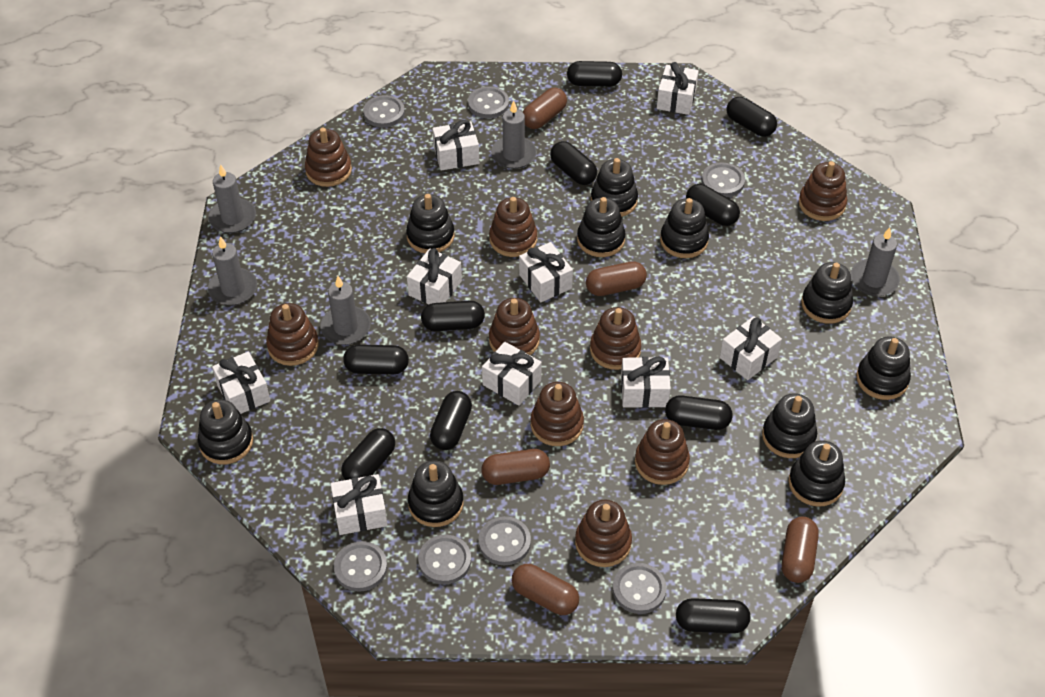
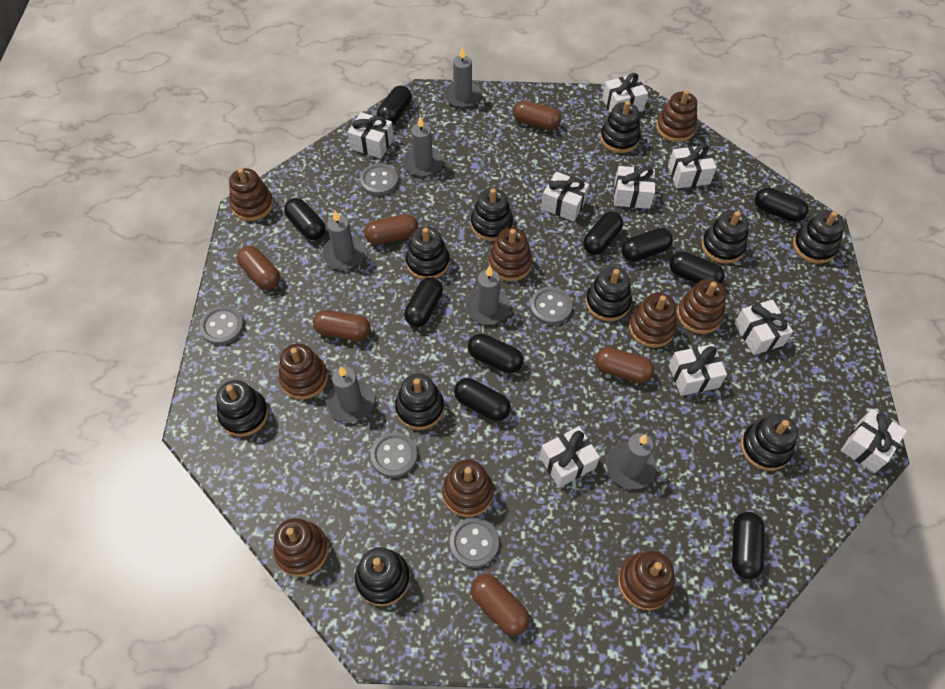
brown capsule: 5 -> 6
grey button: 7 -> 5
grey candle: 5 -> 6

